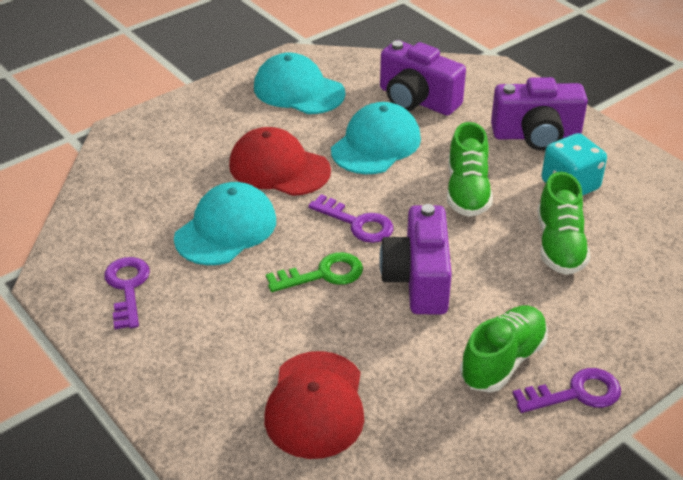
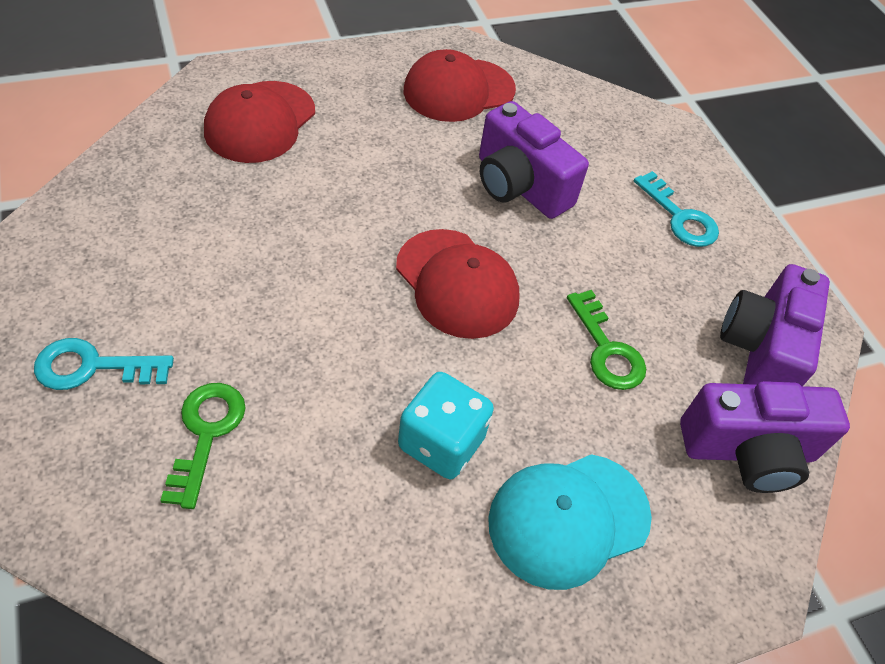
green key: 1 -> 2
green shoe: 3 -> 0
purple key: 3 -> 0
red cap: 2 -> 3
turquoise cap: 3 -> 1
turquoise key: 0 -> 2

